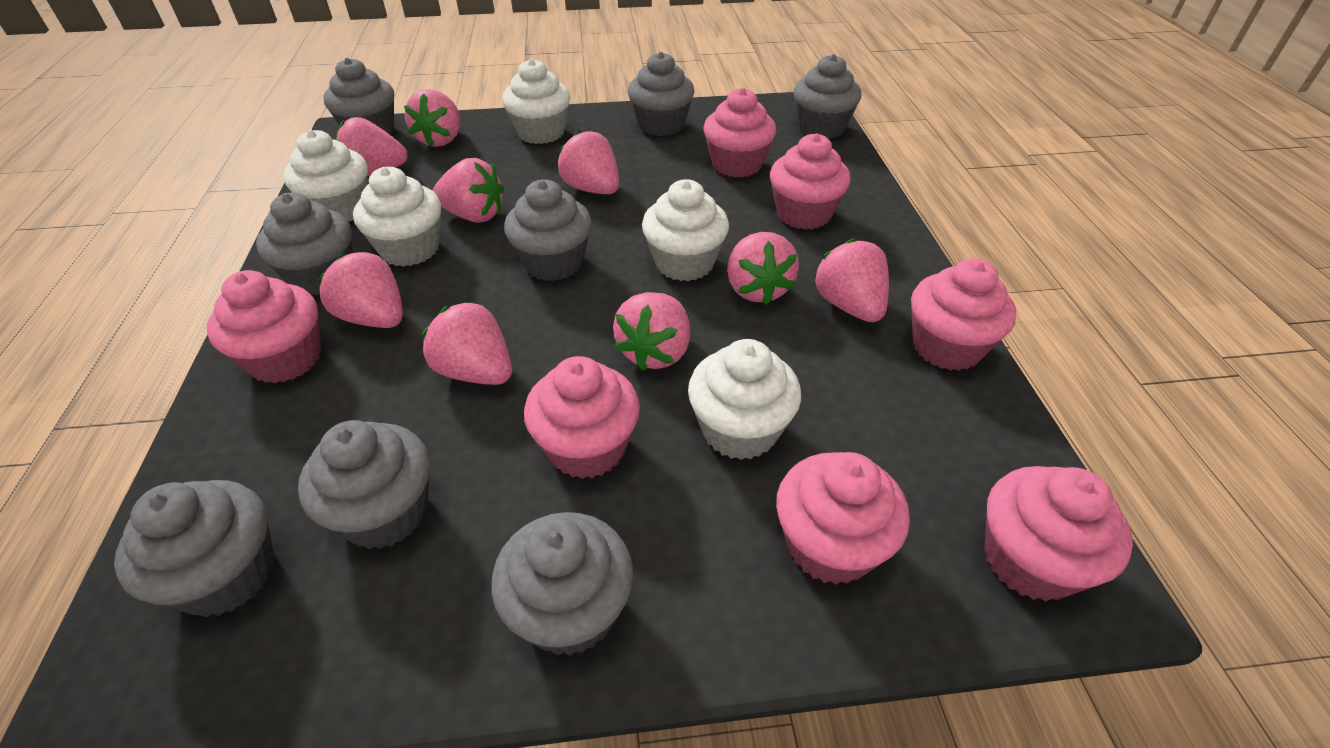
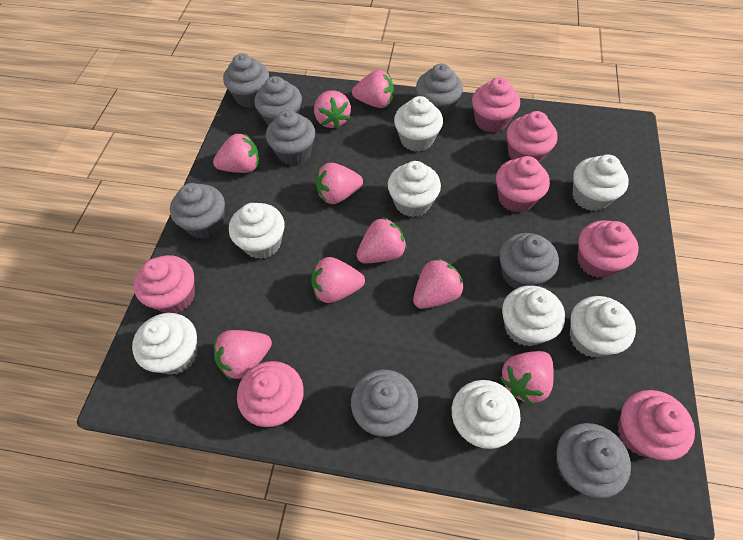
white cupcake: 5 -> 8

